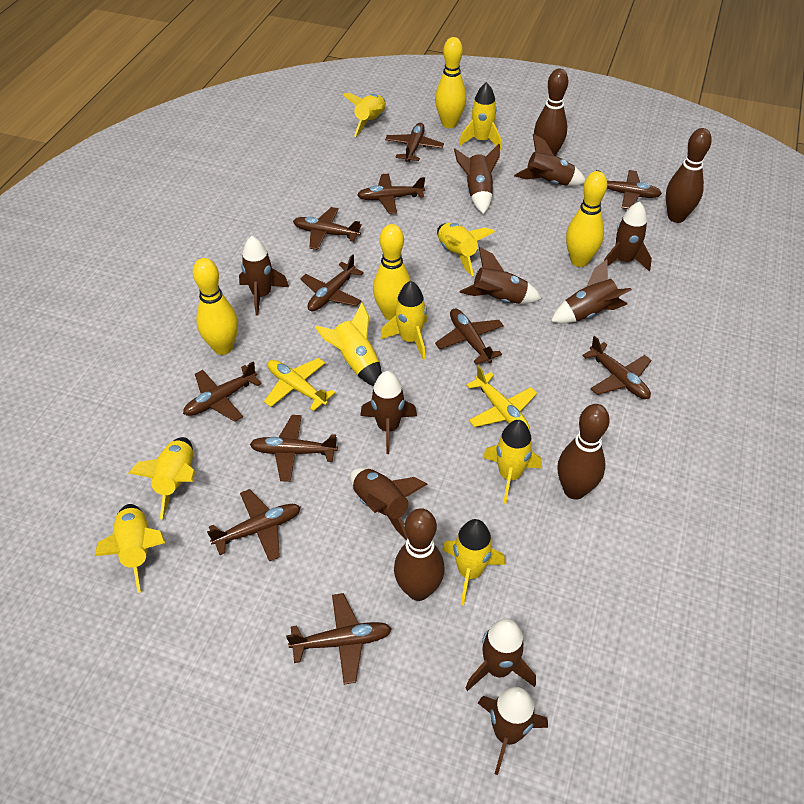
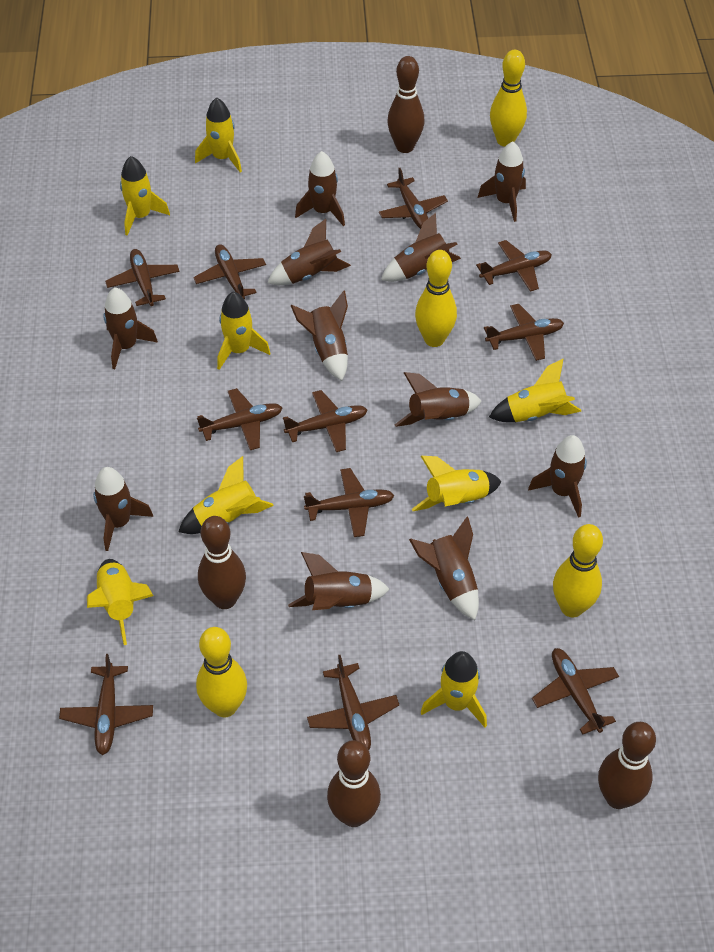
brown rocket: 10 -> 11
yellow plane: 2 -> 0
yellow rocket: 9 -> 8

